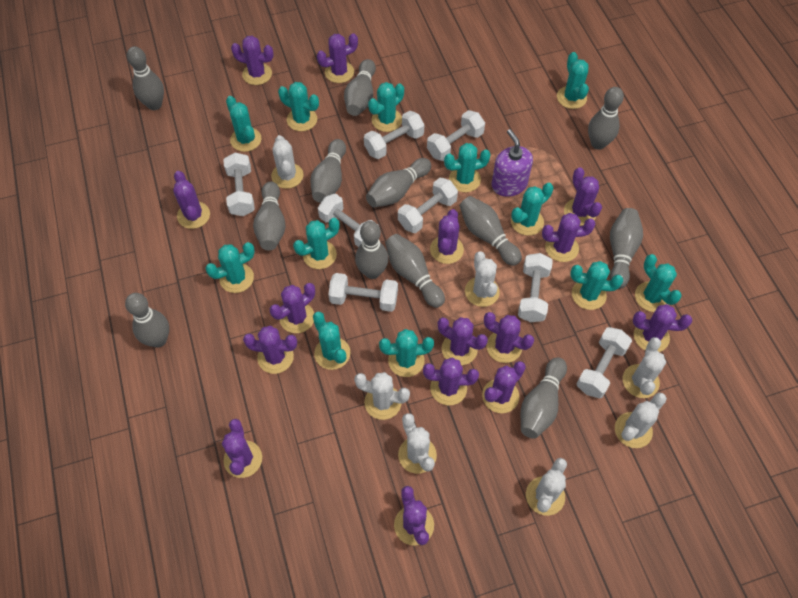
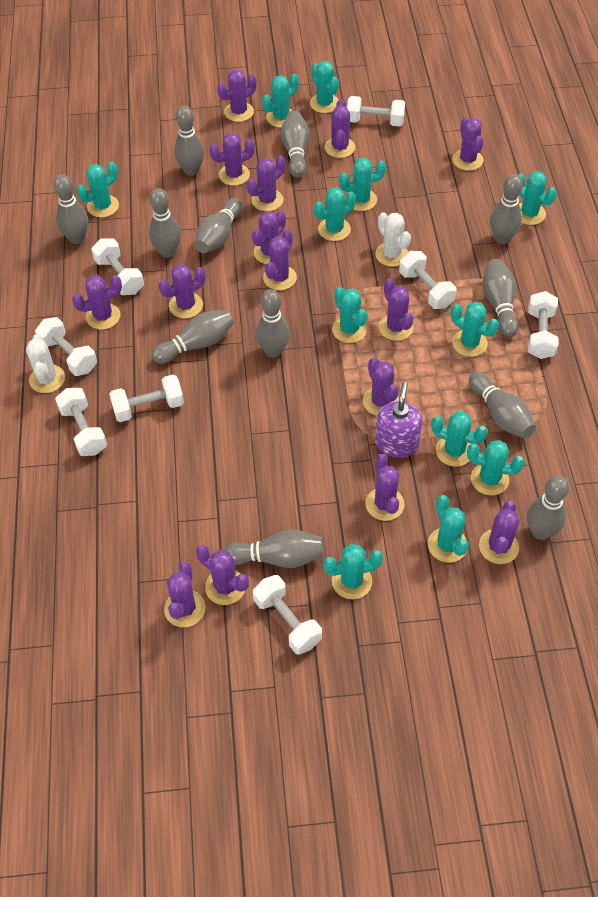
white cactus: 7 -> 2

